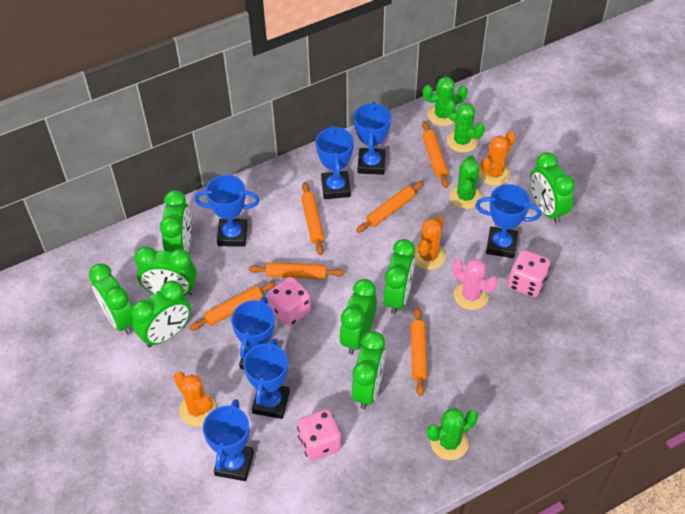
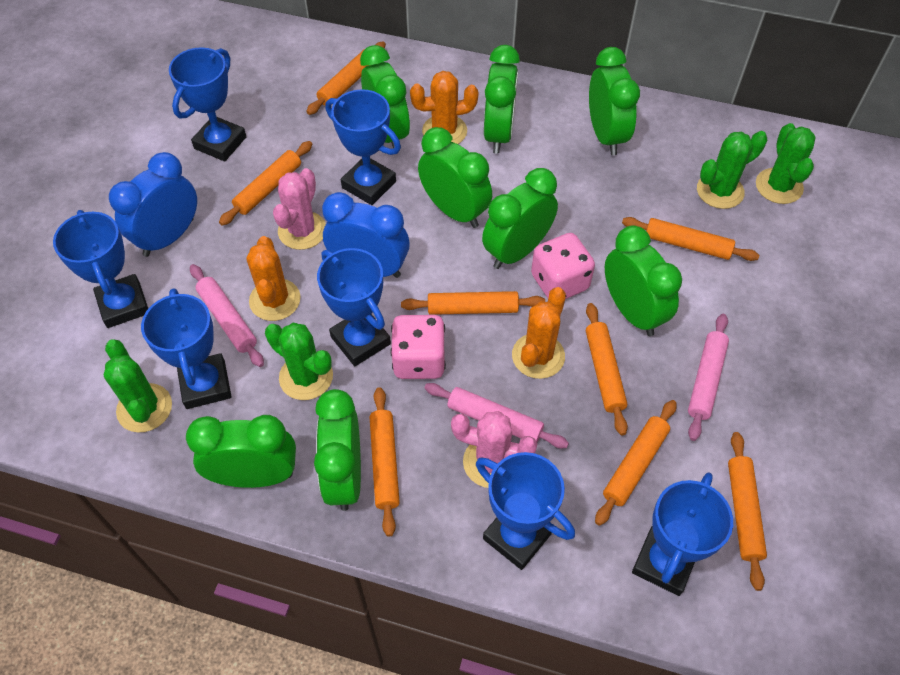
blue clock: 0 -> 2
orange rolling pin: 6 -> 8
pink cactus: 1 -> 2
pink dice: 3 -> 2
pink rolling pin: 0 -> 3

